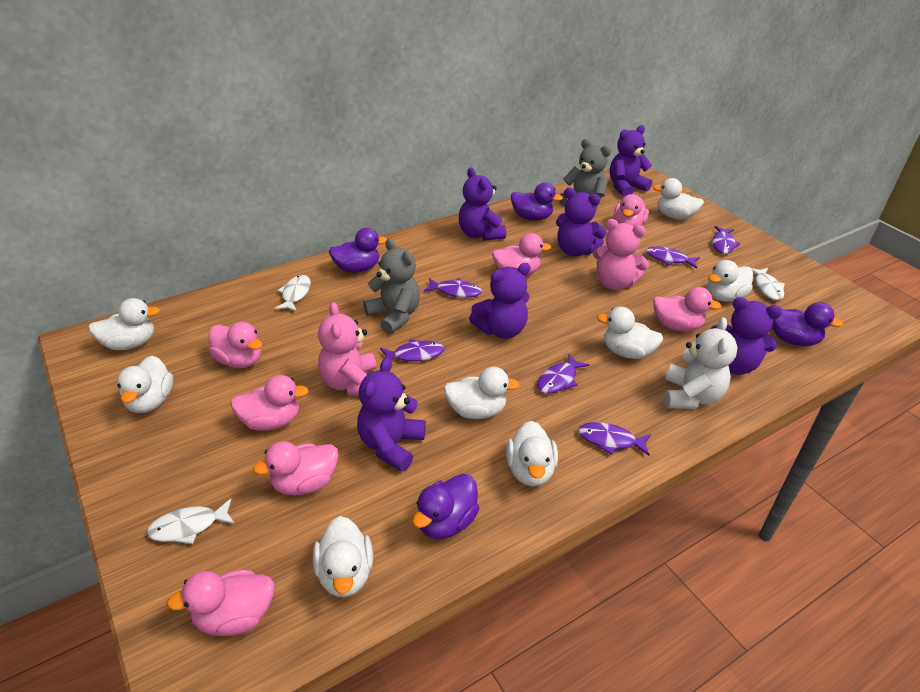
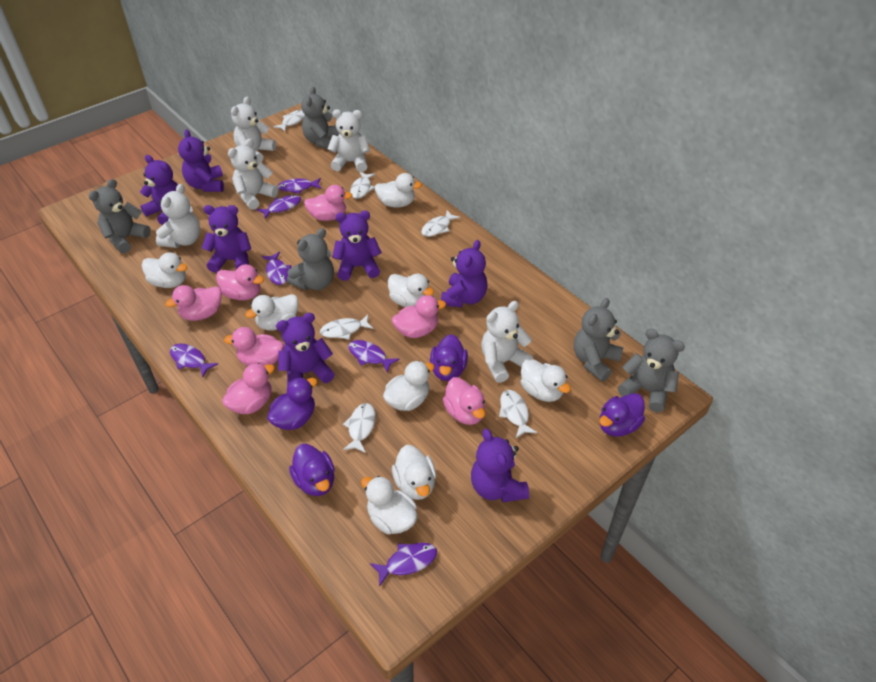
grey teddy bear: 2 -> 5
pink teddy bear: 2 -> 0
purple teddy bear: 6 -> 7
white fish: 3 -> 6
white teddy bear: 1 -> 5

